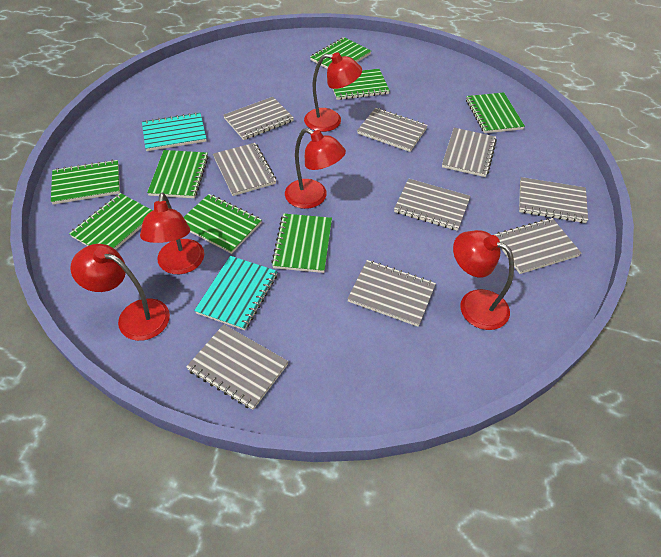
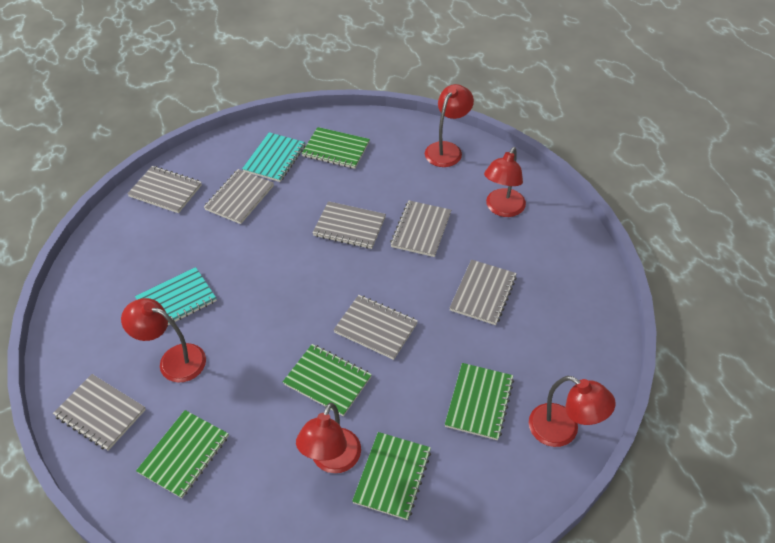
green notebook: 8 -> 5
grey notebook: 9 -> 7

